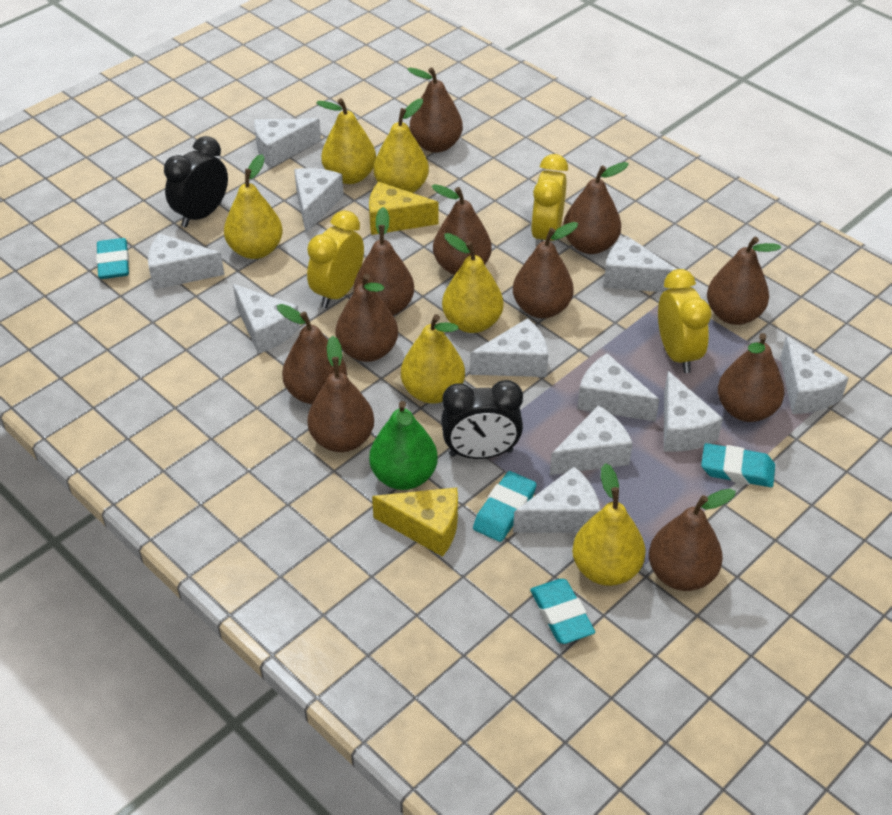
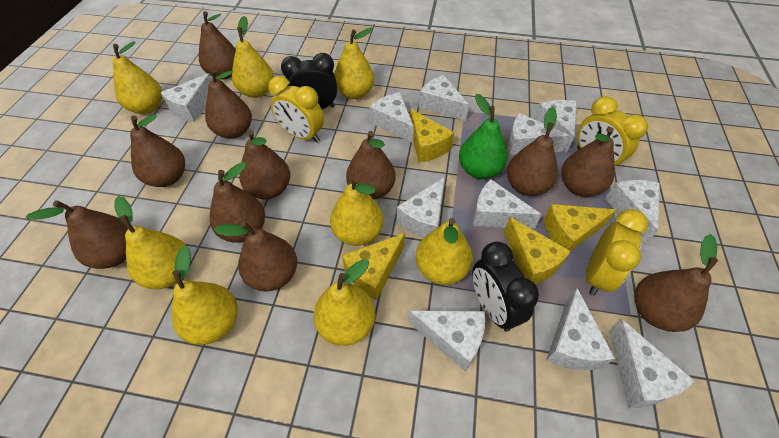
turquoise eraser: 4 -> 0
yellow cheese: 2 -> 4
yellow pear: 6 -> 8

